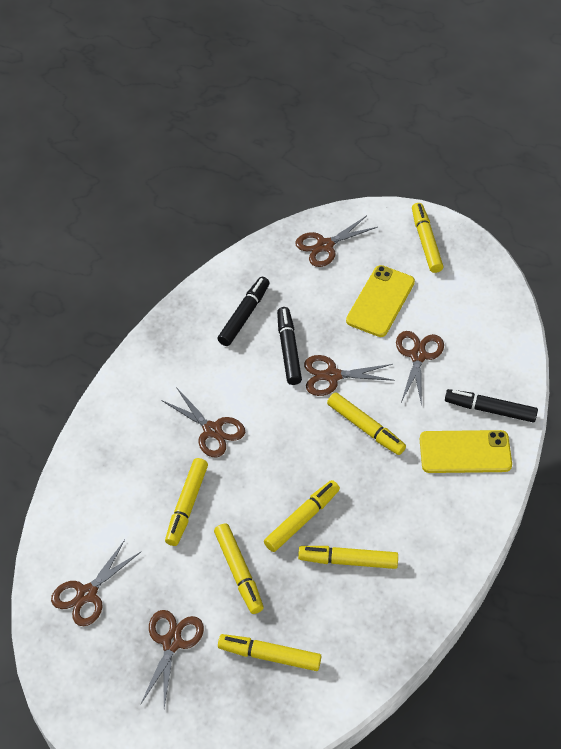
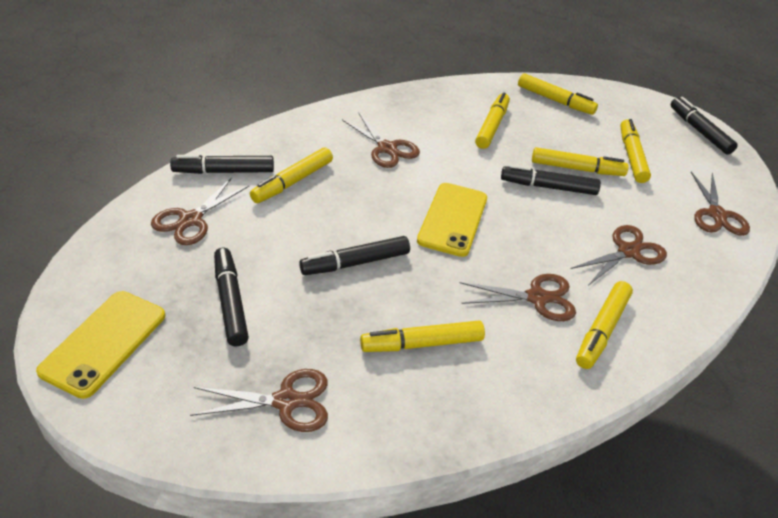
black marker: 3 -> 5

